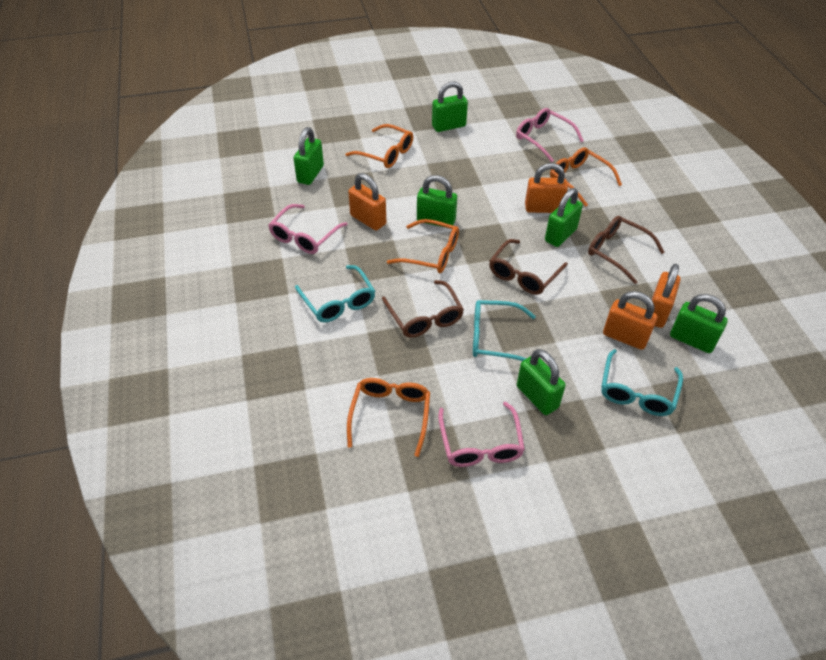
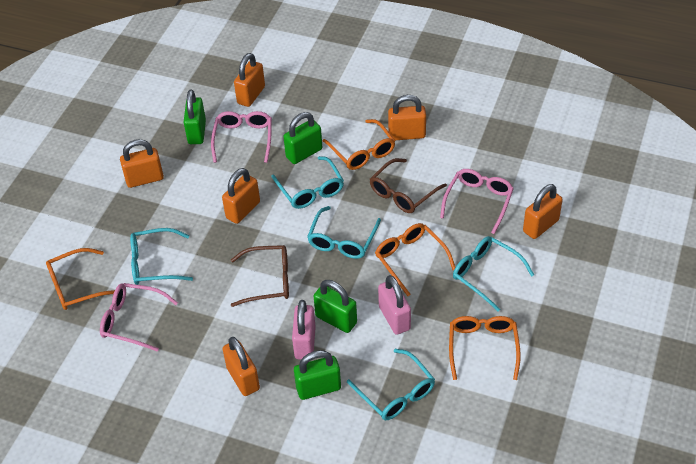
brown glasses: 3 -> 2
green padlock: 6 -> 4
orange padlock: 4 -> 6
pink padlock: 0 -> 2
turquoise glasses: 3 -> 5

